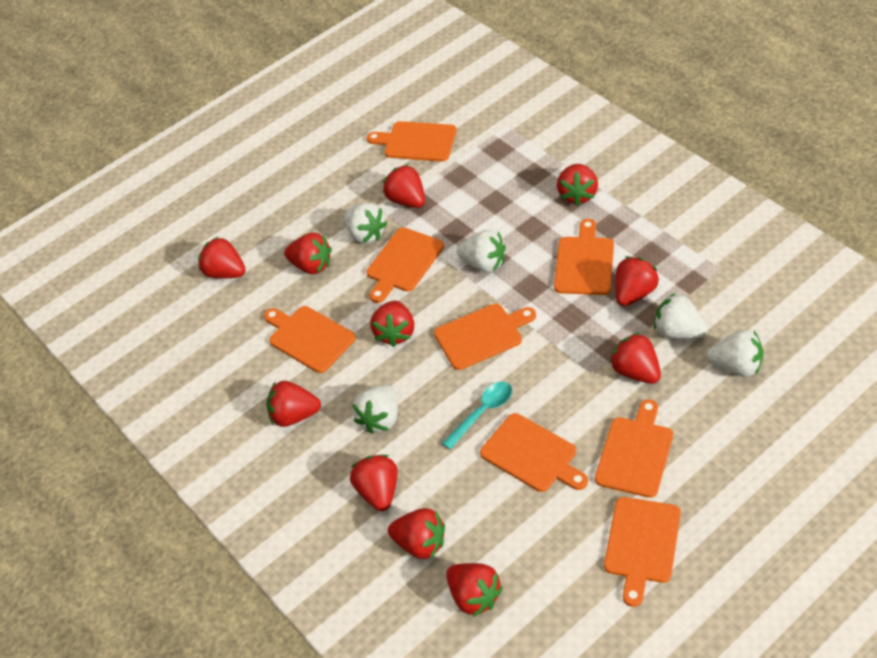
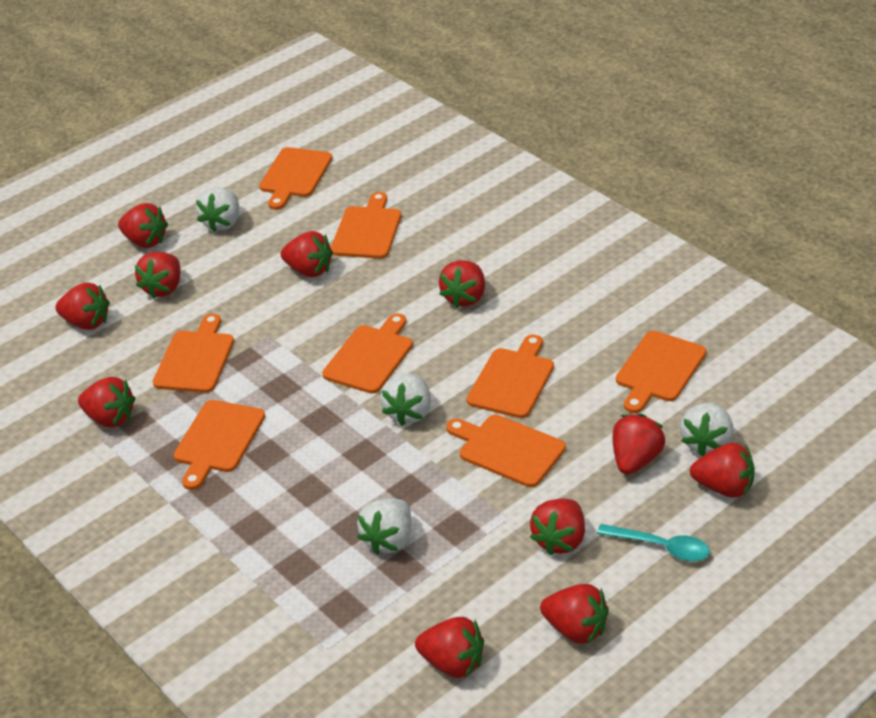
white strawberry: 5 -> 4

